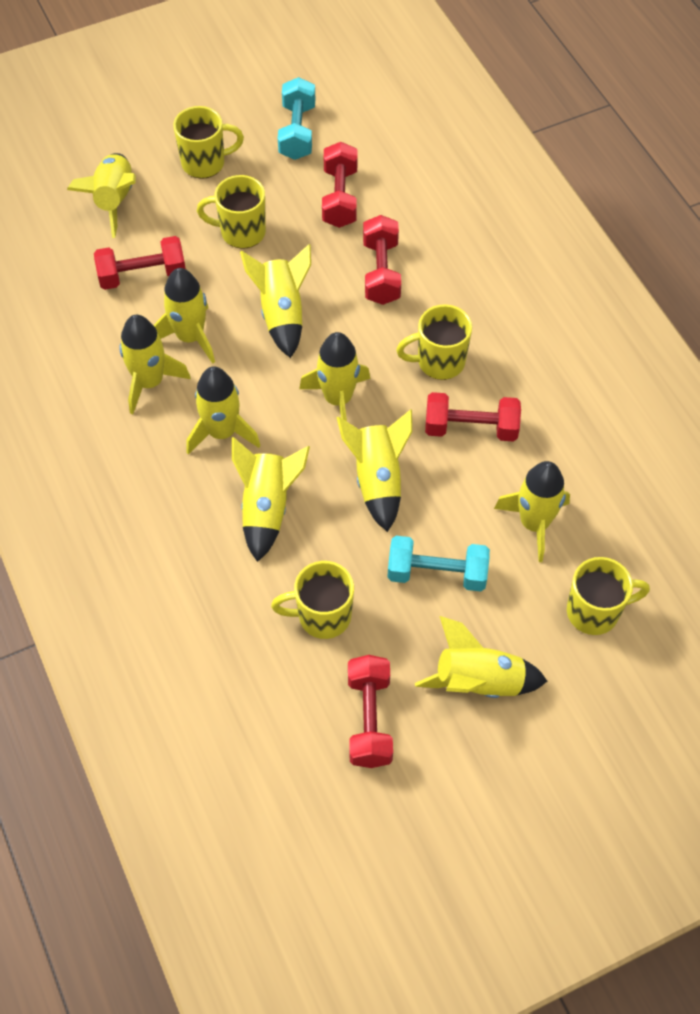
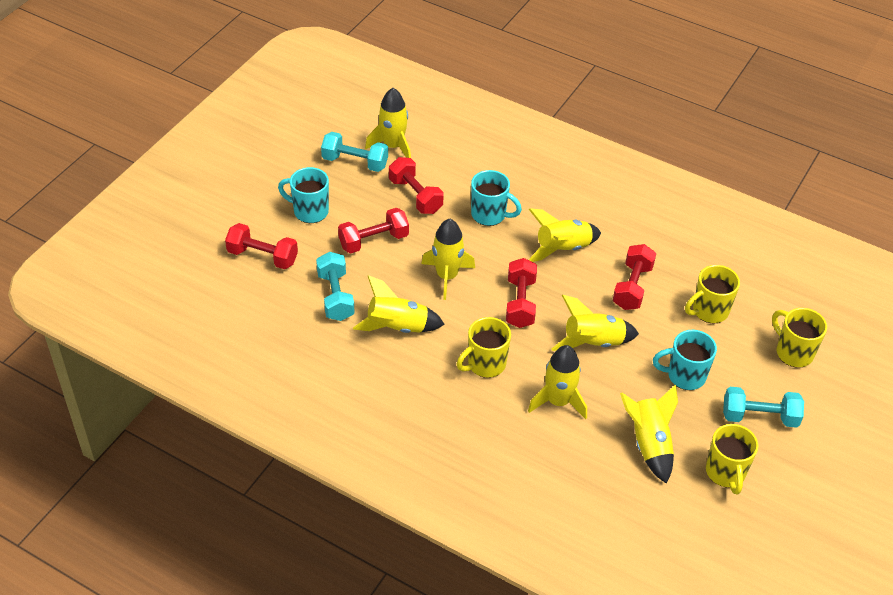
turquoise dumbbell: 2 -> 3
turquoise mug: 0 -> 3
yellow mug: 5 -> 4
yellow rocket: 10 -> 7

